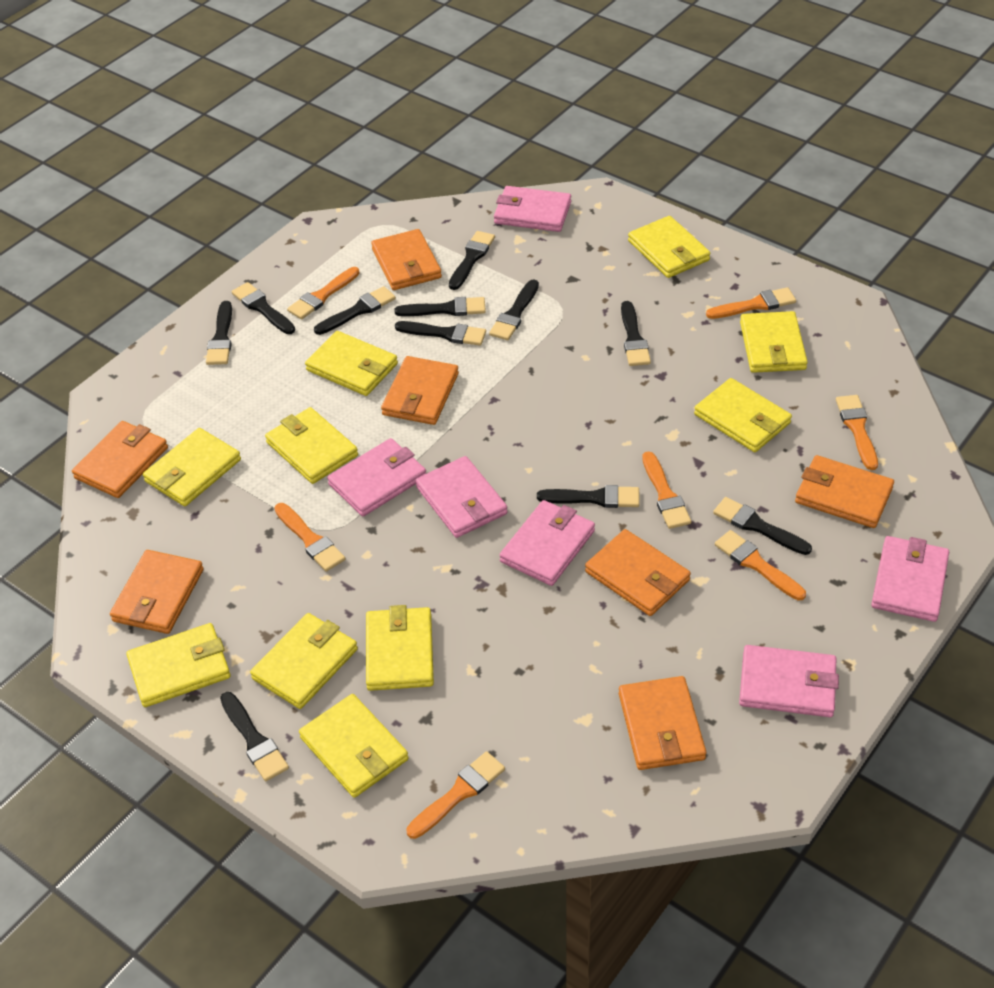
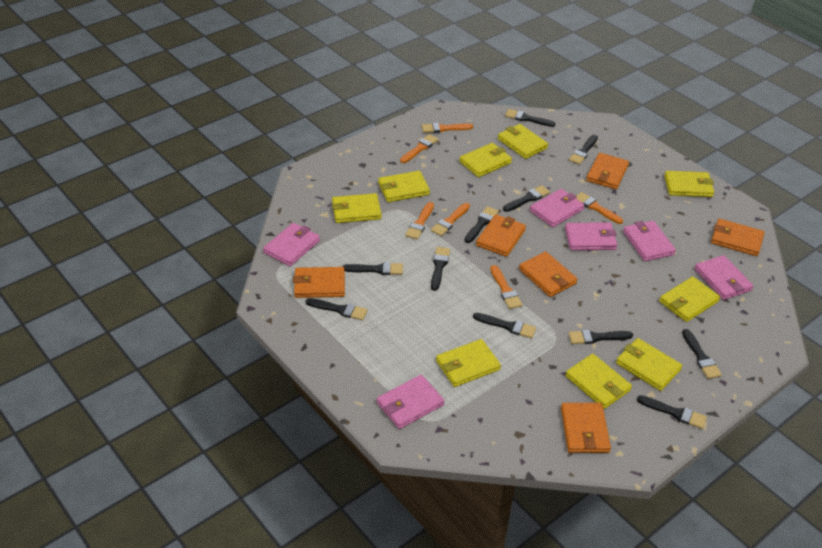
orange brush: 7 -> 6
orange wallet: 7 -> 6
yellow wallet: 10 -> 9

